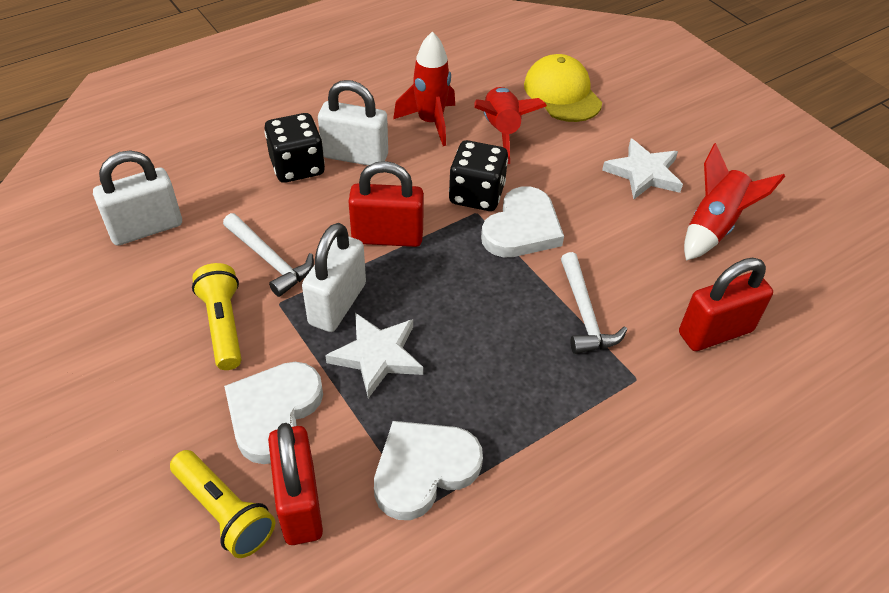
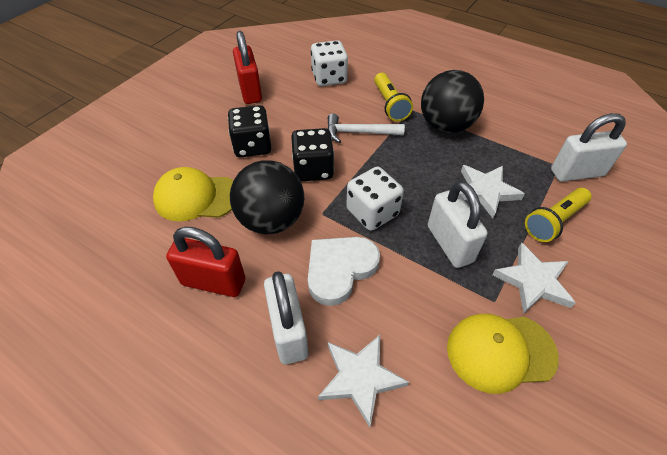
black ball: 0 -> 2
red padlock: 3 -> 2
red rocket: 3 -> 0
white dice: 0 -> 2
white hammer: 2 -> 1
white heart: 3 -> 1
white star: 2 -> 3
yellow cap: 1 -> 2

